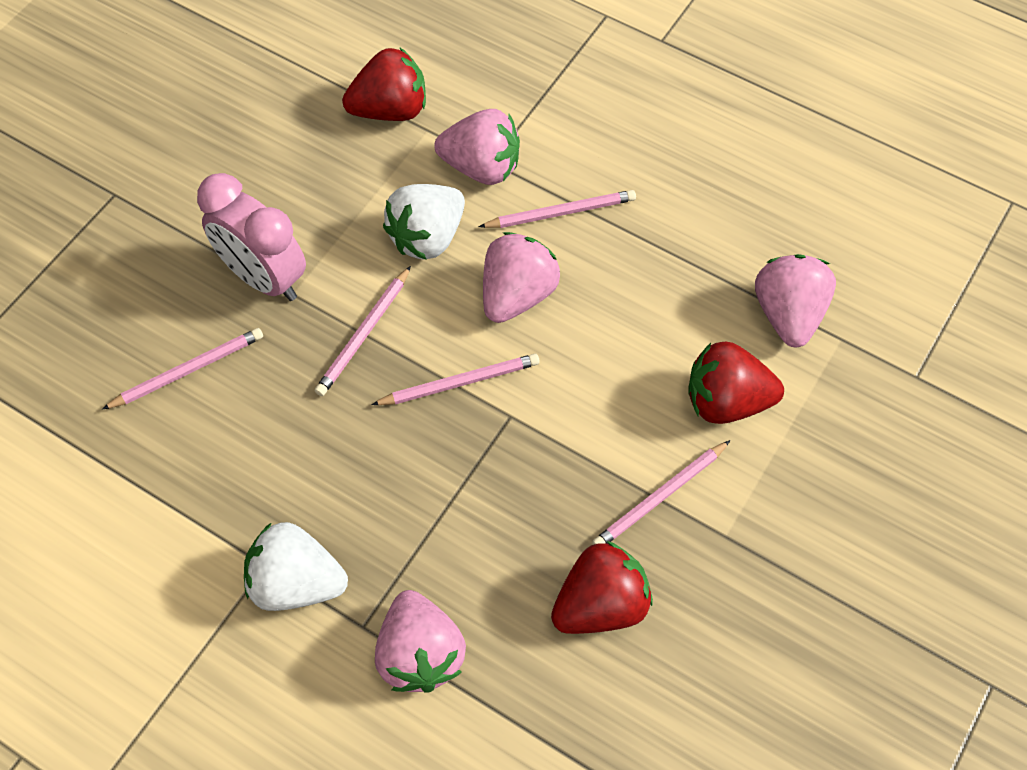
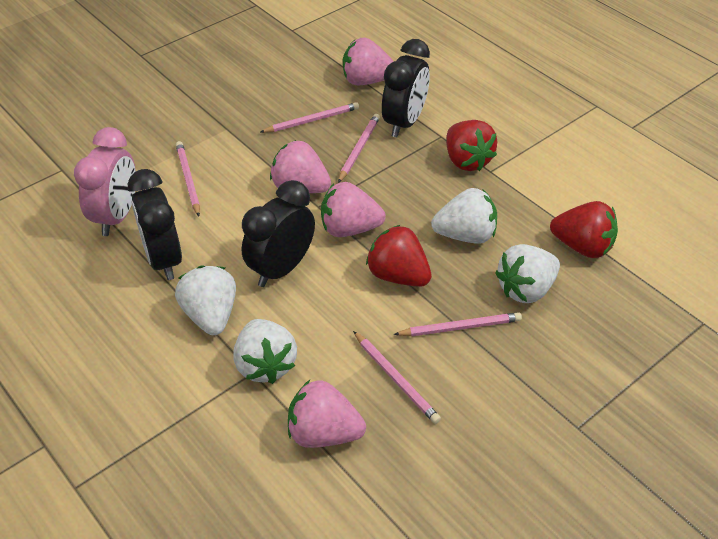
black clock: 0 -> 3
white strawberry: 2 -> 4

